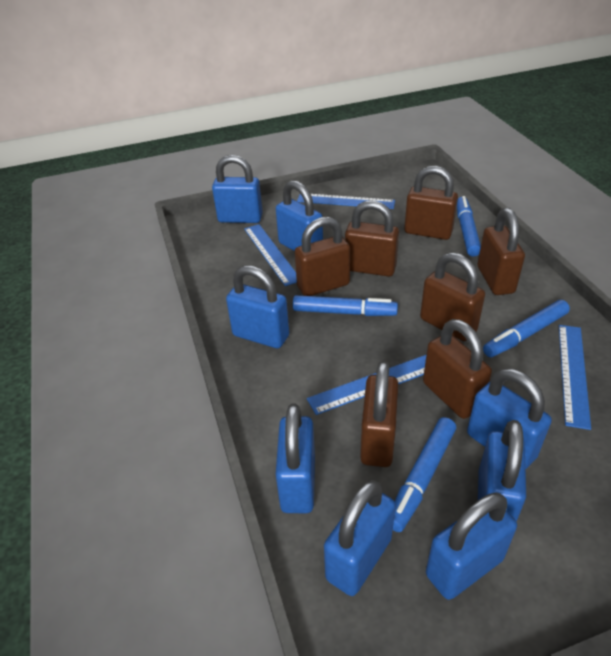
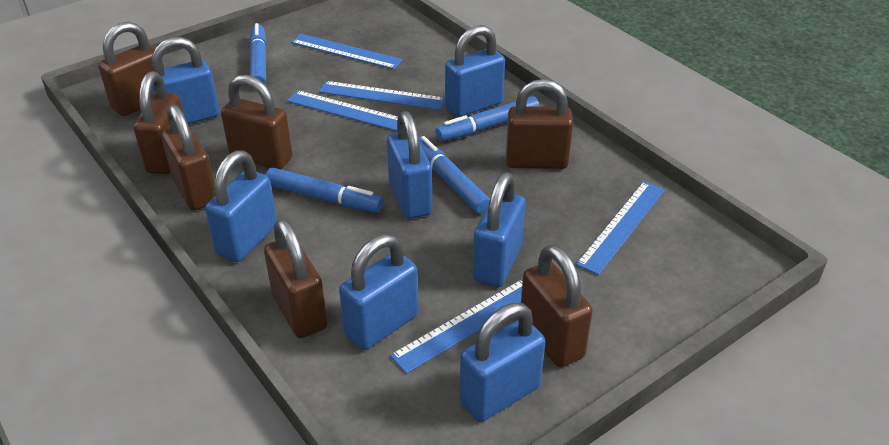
blue padlock: 8 -> 7
blue ruler: 4 -> 5

